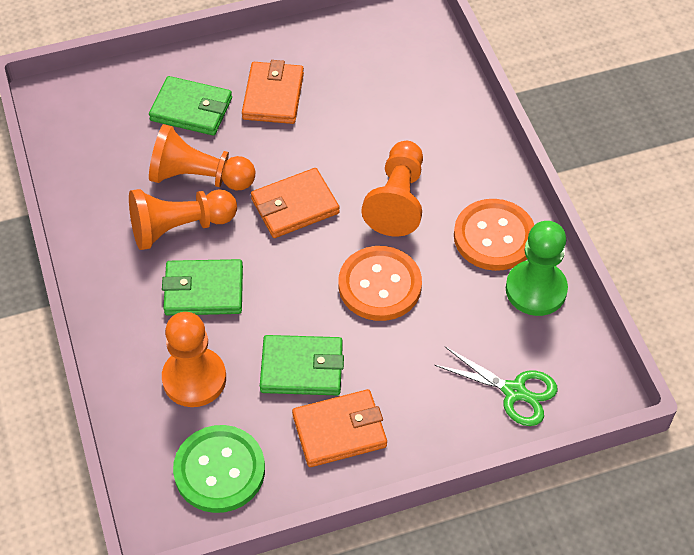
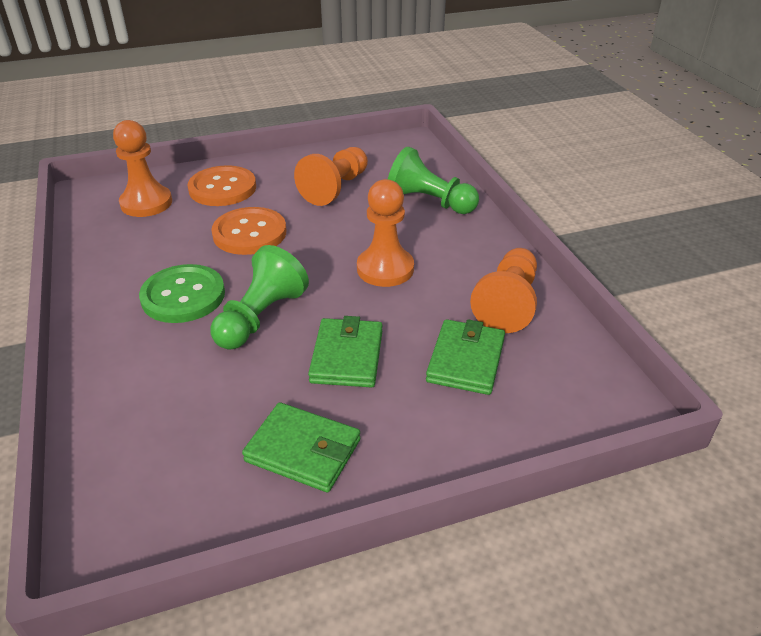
green pawn: 1 -> 2
green scissors: 1 -> 0
orange wallet: 3 -> 0

